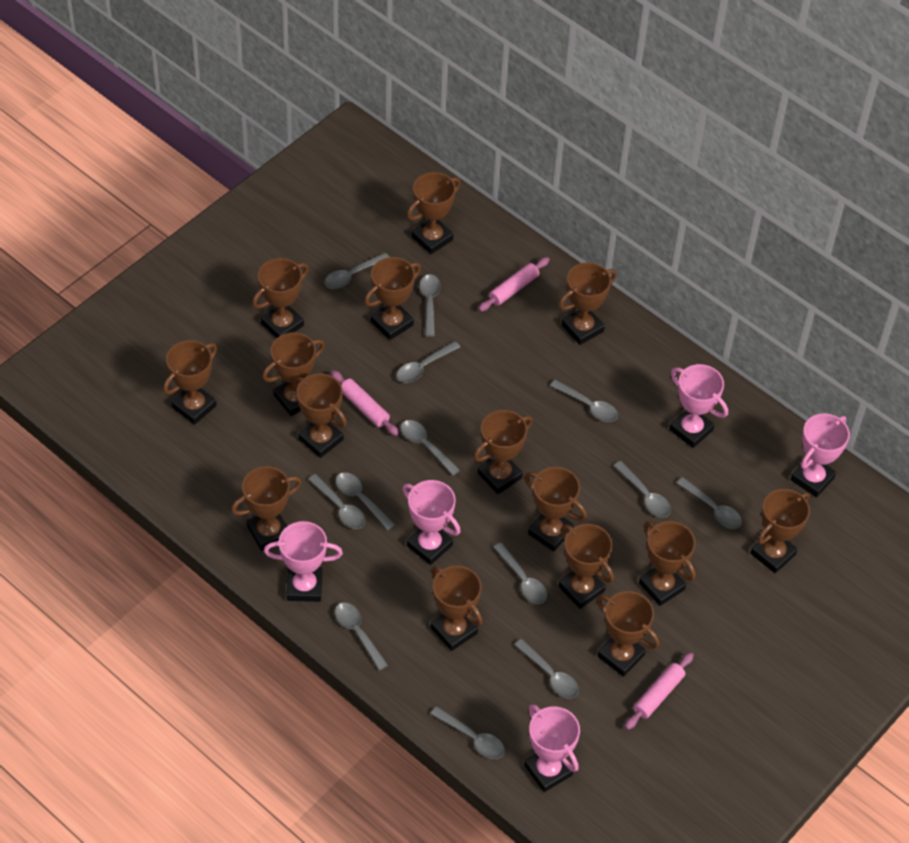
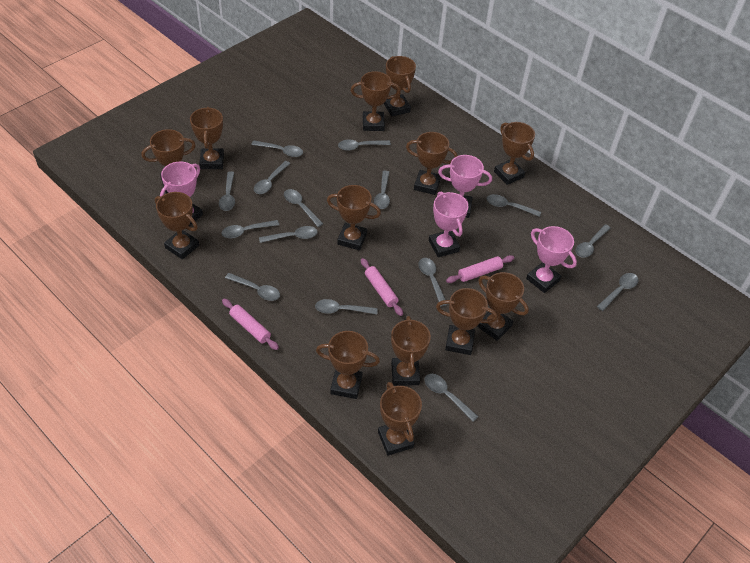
brown trophy: 15 -> 13
grey spoon: 13 -> 15
pink trophy: 5 -> 4

